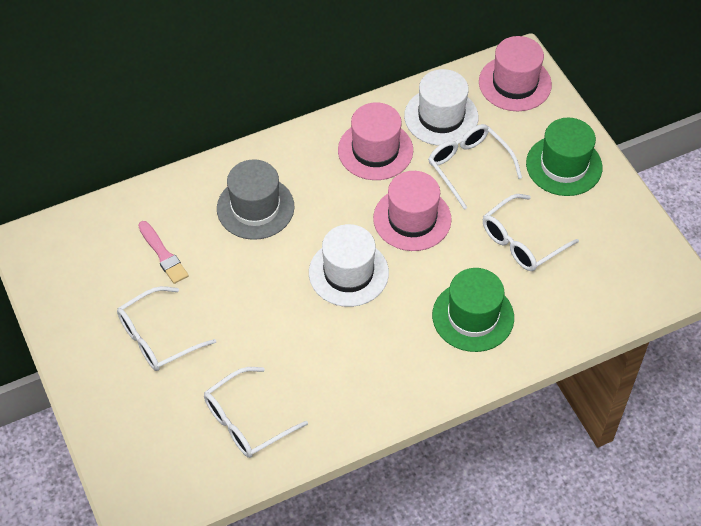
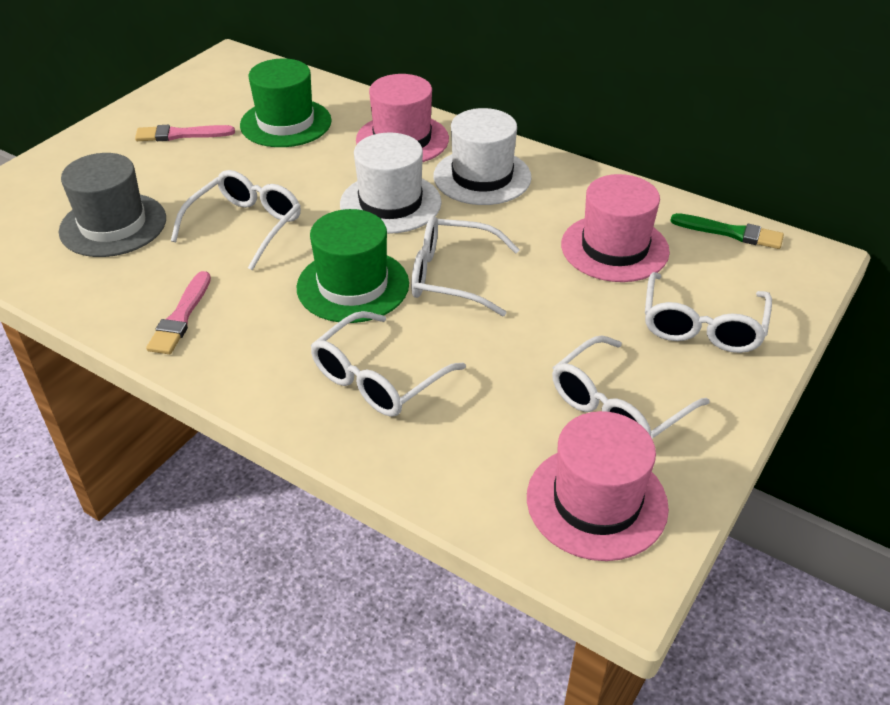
green brush: 0 -> 1
pink brush: 1 -> 2
white glasses: 4 -> 5

